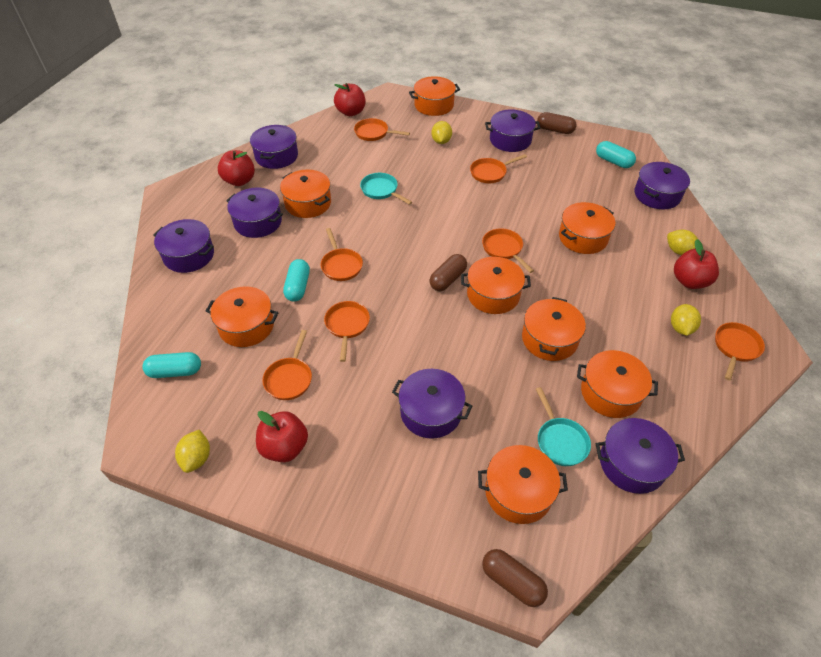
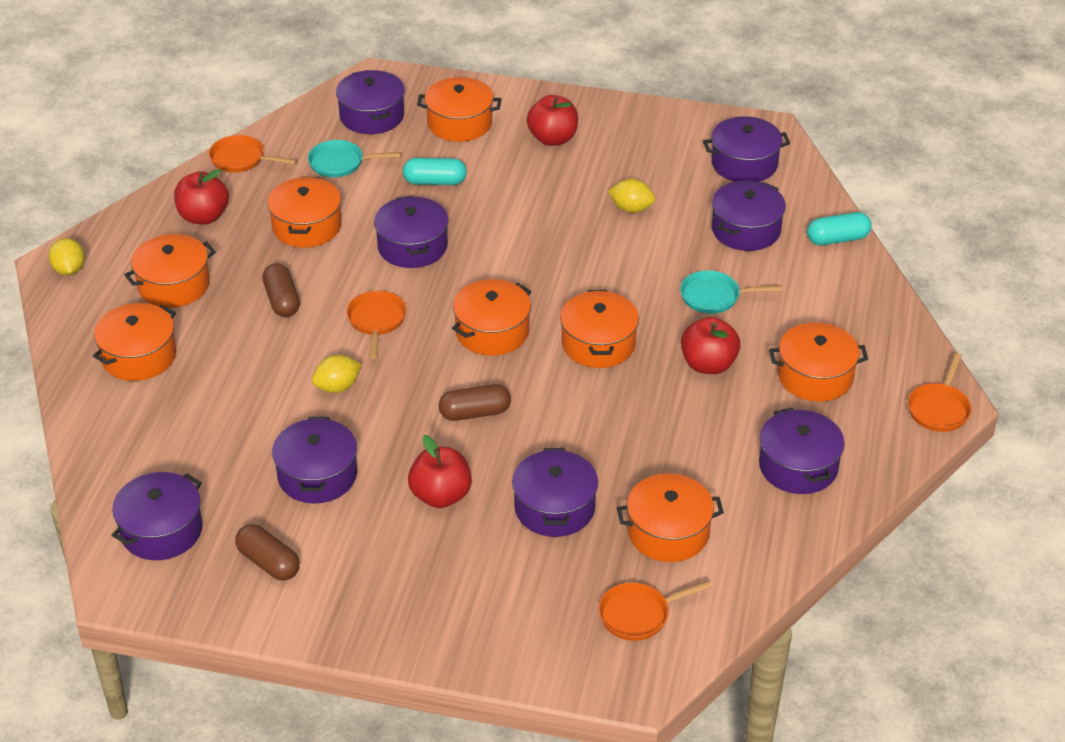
orange pan: 7 -> 4
purple pot: 7 -> 8
turquoise capsule: 3 -> 2
yellow lemon: 4 -> 3

